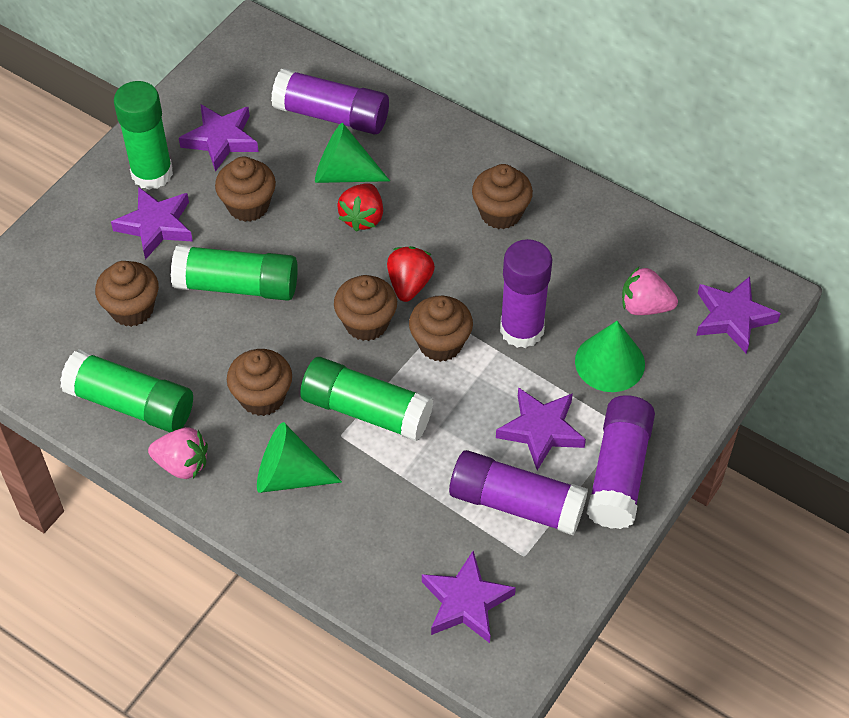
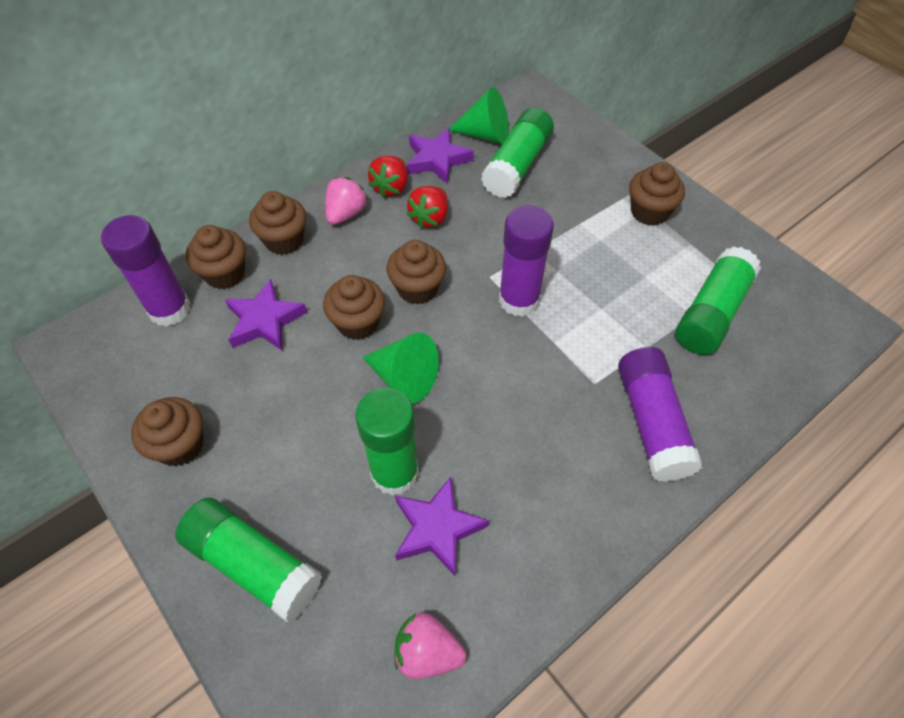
green cone: 3 -> 2
purple glue stick: 4 -> 3
purple star: 5 -> 3

